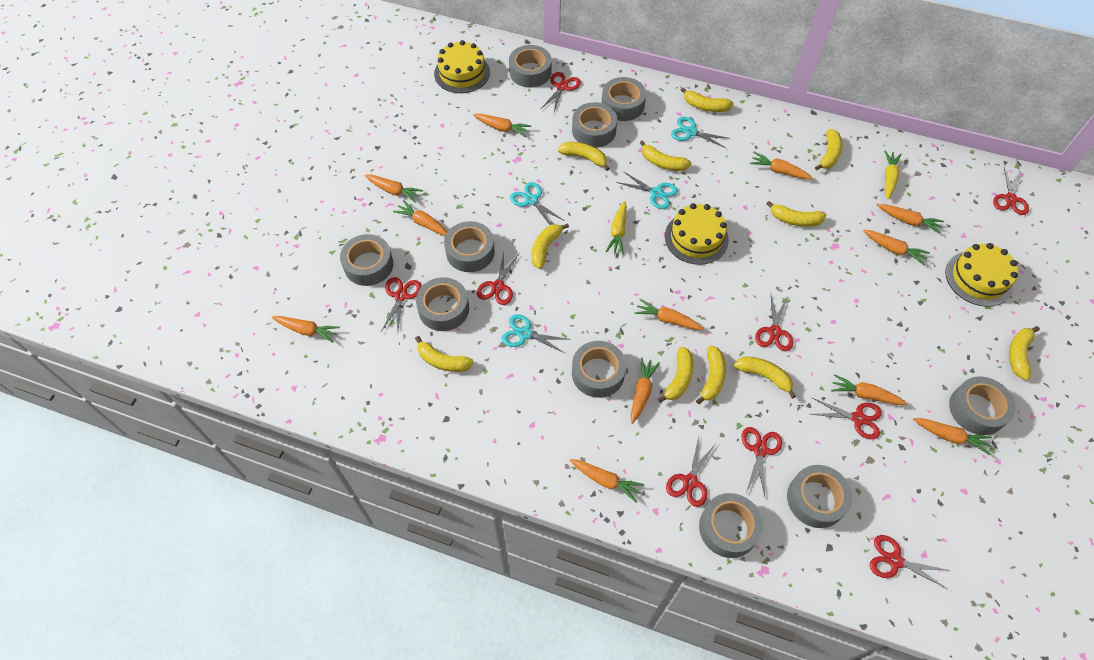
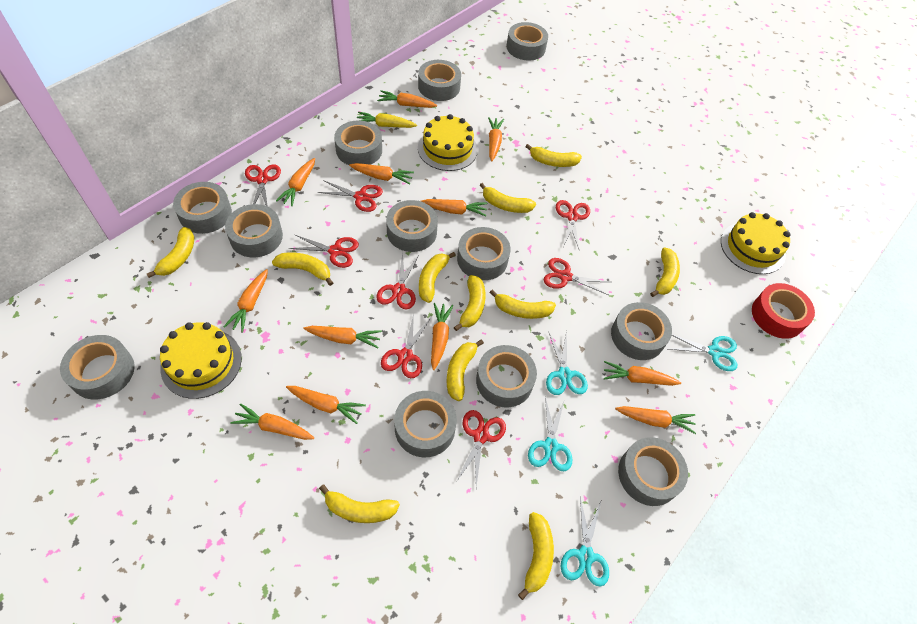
grey tape: 10 -> 12
red scissors: 9 -> 8
red tape: 0 -> 1
yellow carrot: 2 -> 1

